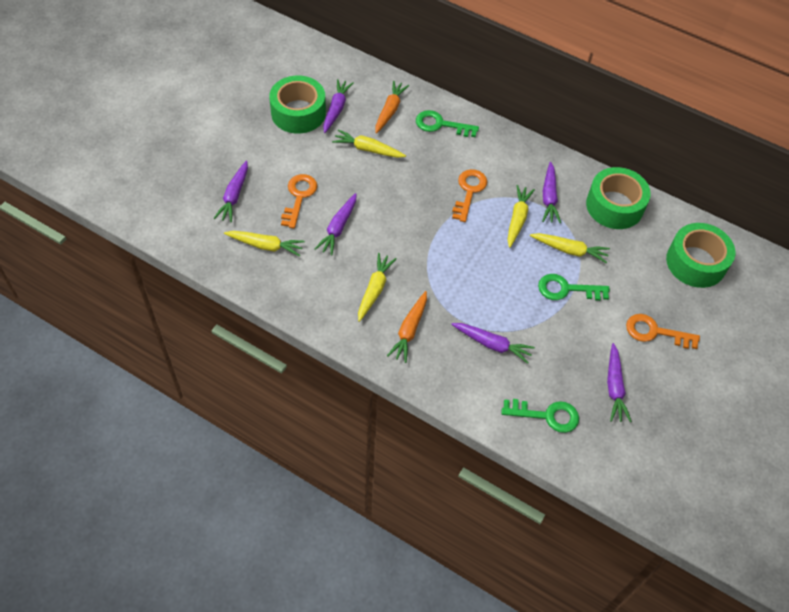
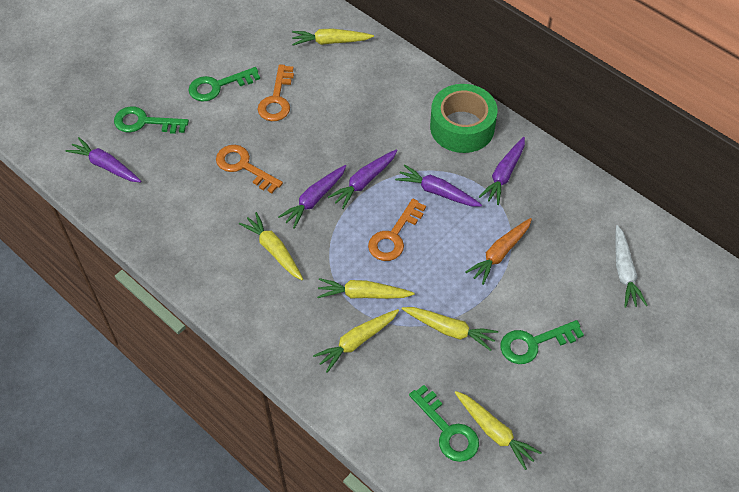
green key: 3 -> 4
green tape: 3 -> 1
orange carrot: 2 -> 1
purple carrot: 6 -> 5
white carrot: 0 -> 1
yellow carrot: 5 -> 6

